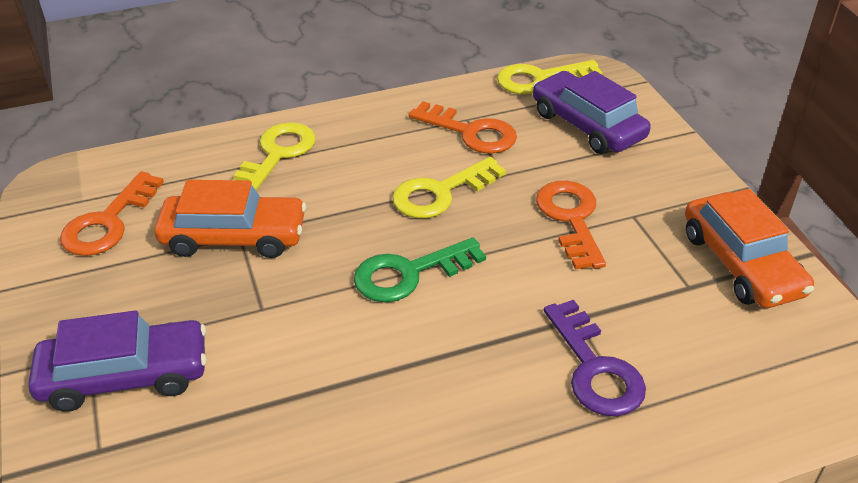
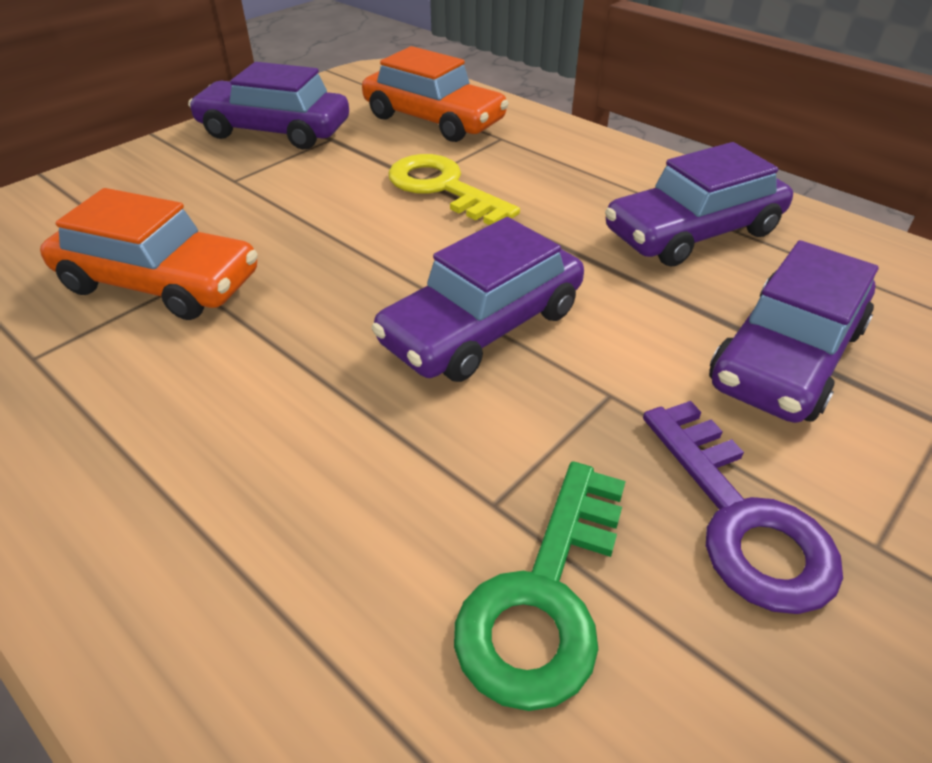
orange key: 3 -> 0
purple car: 2 -> 4
yellow key: 3 -> 1

